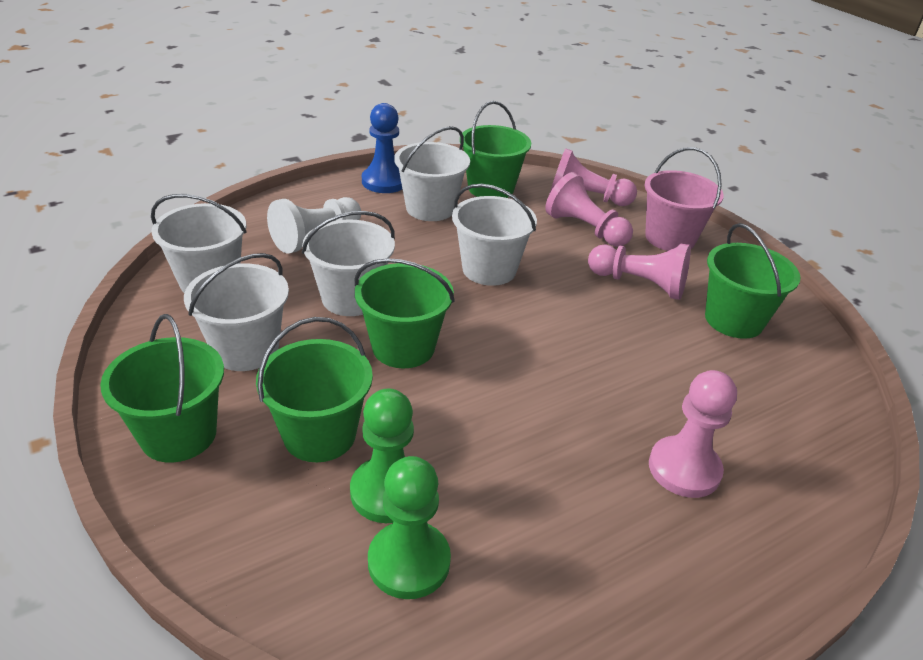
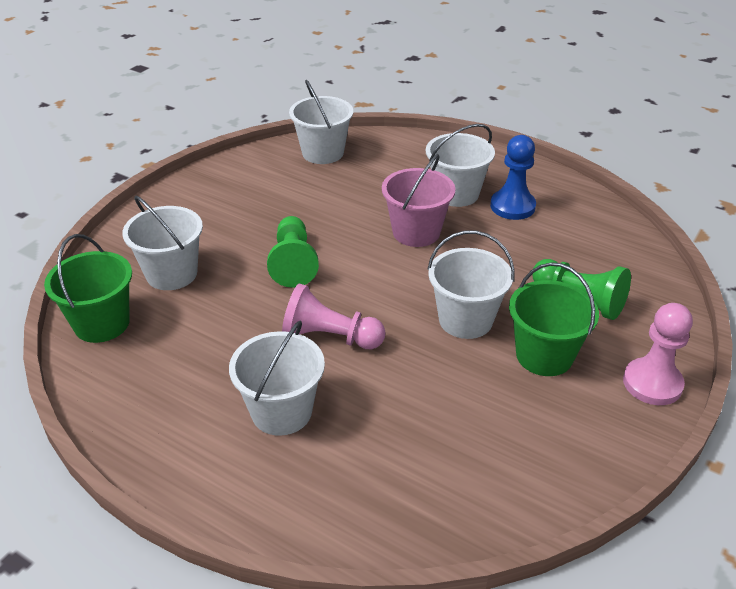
green bucket: 5 -> 2
pink pawn: 4 -> 2
white pawn: 1 -> 0

